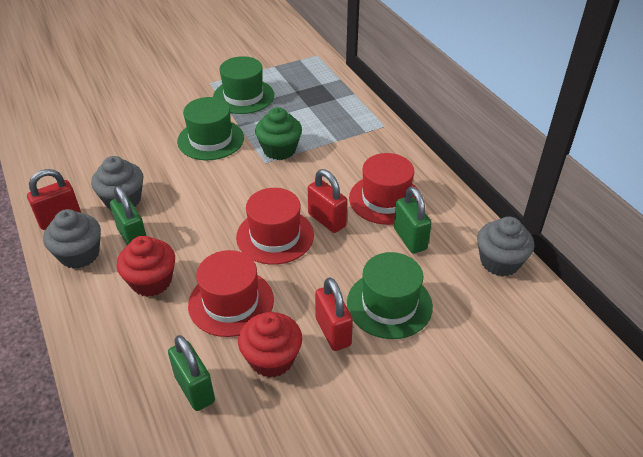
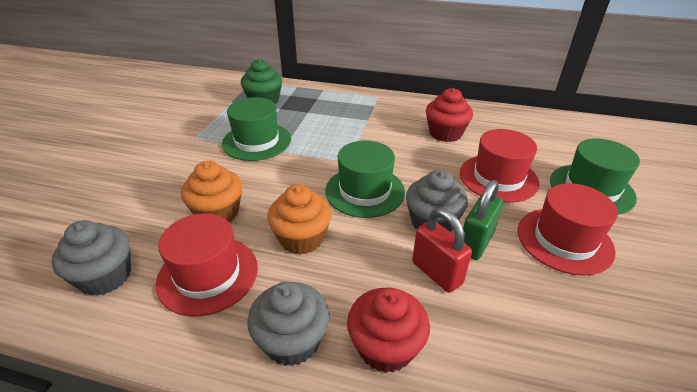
green padlock: 3 -> 1
orange cupcake: 0 -> 2
red padlock: 3 -> 1

